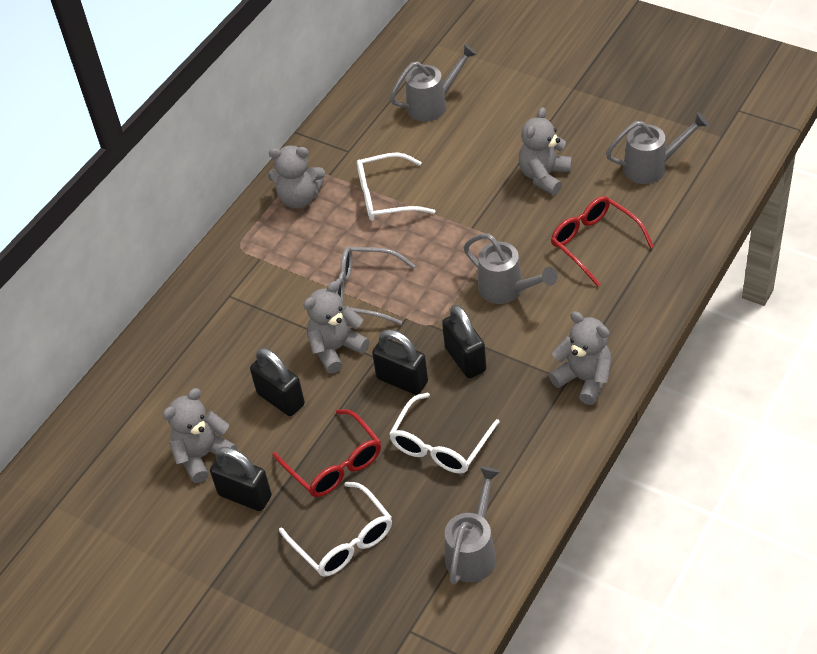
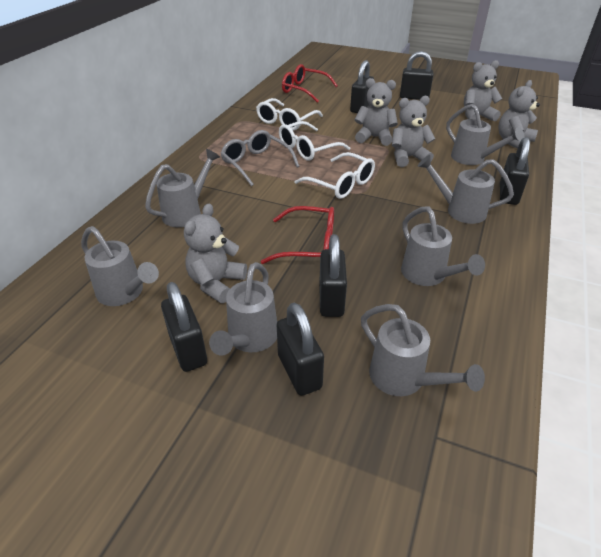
black padlock: 4 -> 6
grey watering can: 4 -> 7

